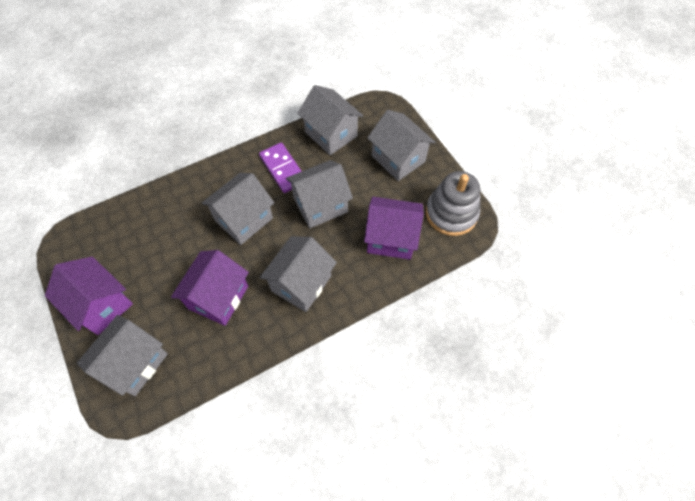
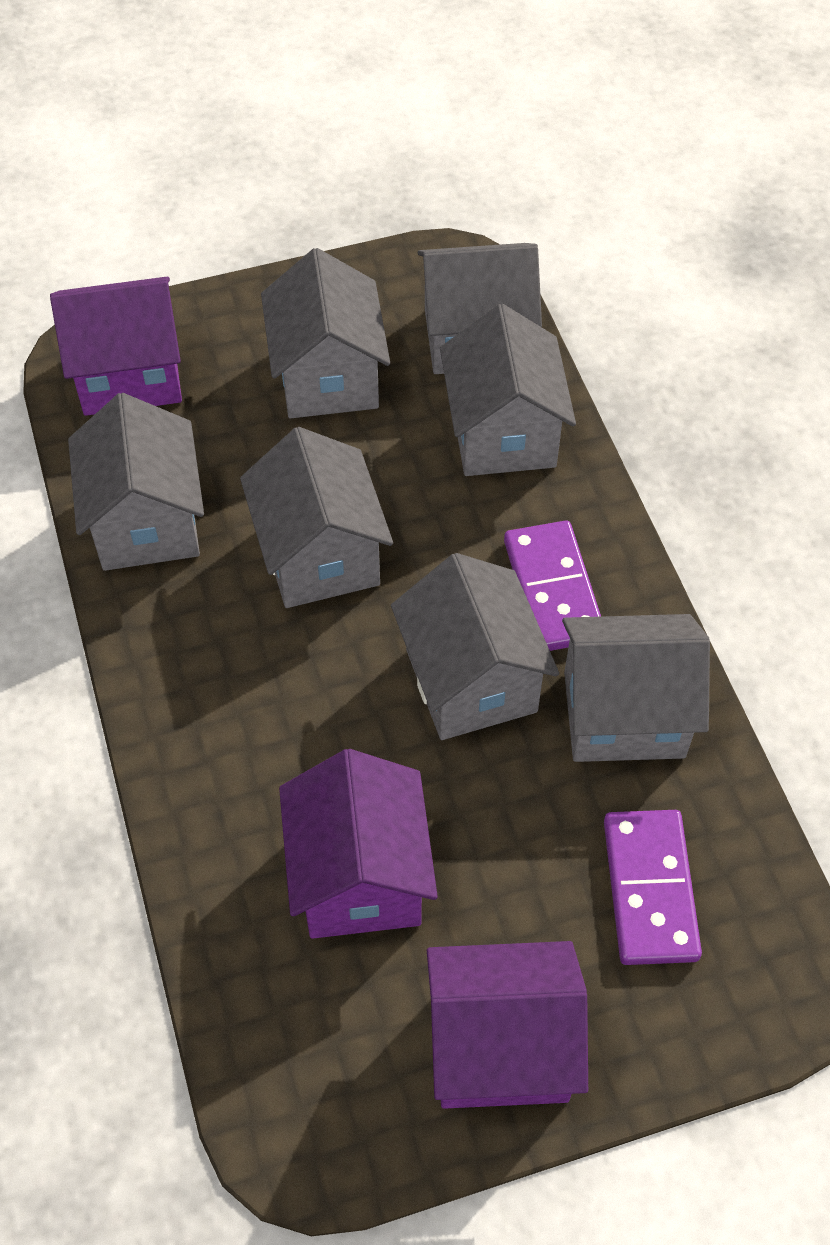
grey house: 6 -> 7
grey stacking toy: 1 -> 0
purple domino: 1 -> 2

